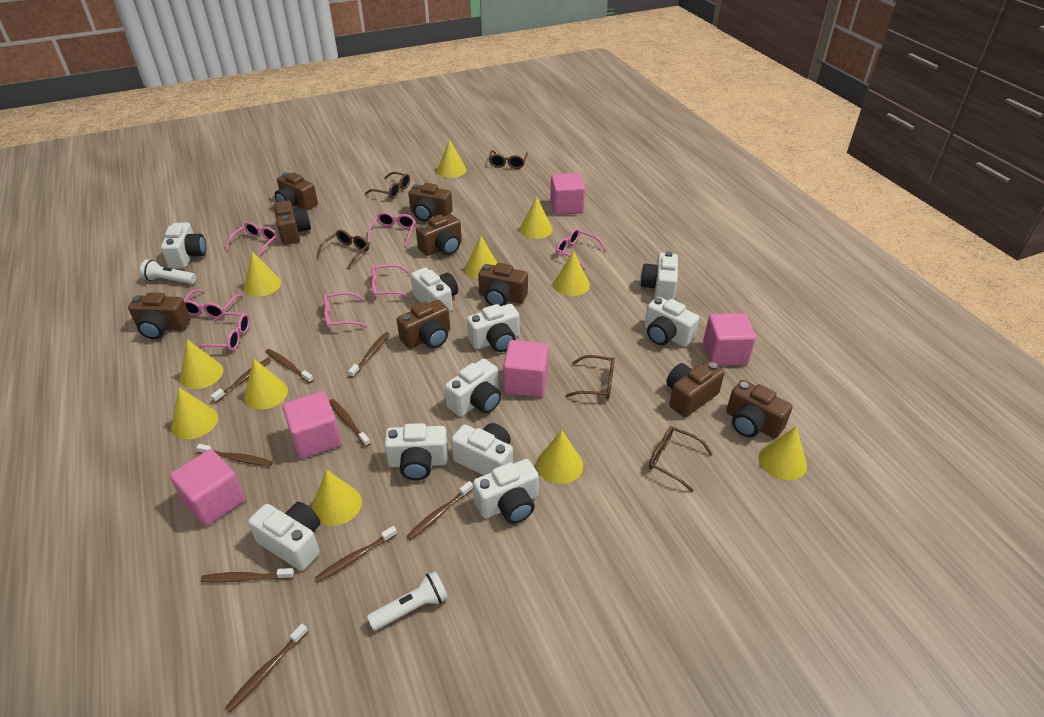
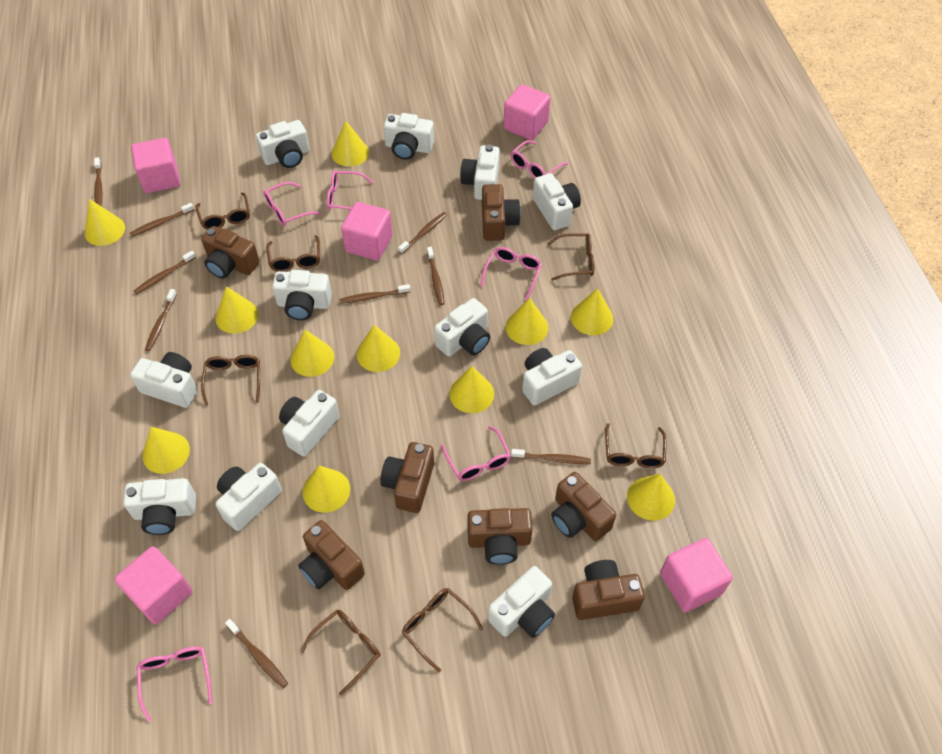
brown camera: 9 -> 7
brown glasses: 5 -> 7
pink glasses: 7 -> 6
white camera: 10 -> 12
white flashlight: 2 -> 0

